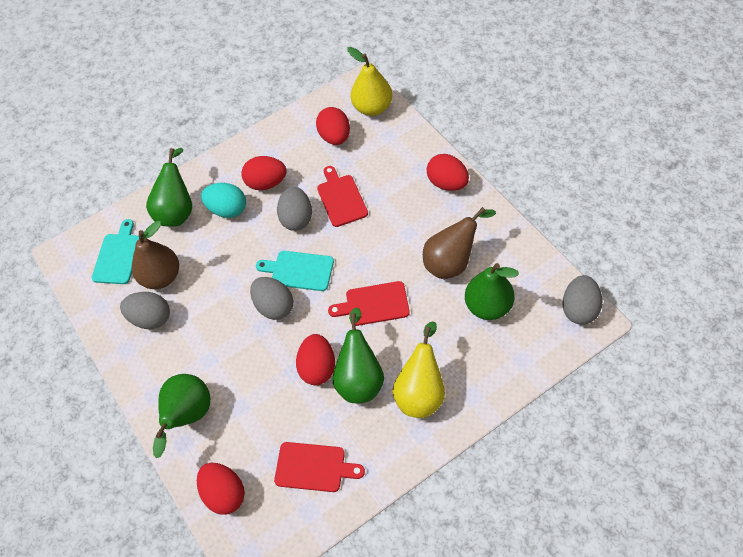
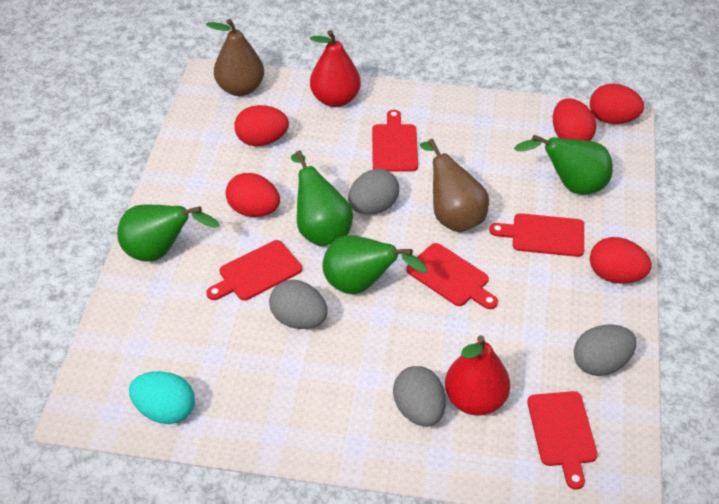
red cutting board: 3 -> 5
red pear: 0 -> 2
turquoise cutting board: 2 -> 0
yellow pear: 2 -> 0

